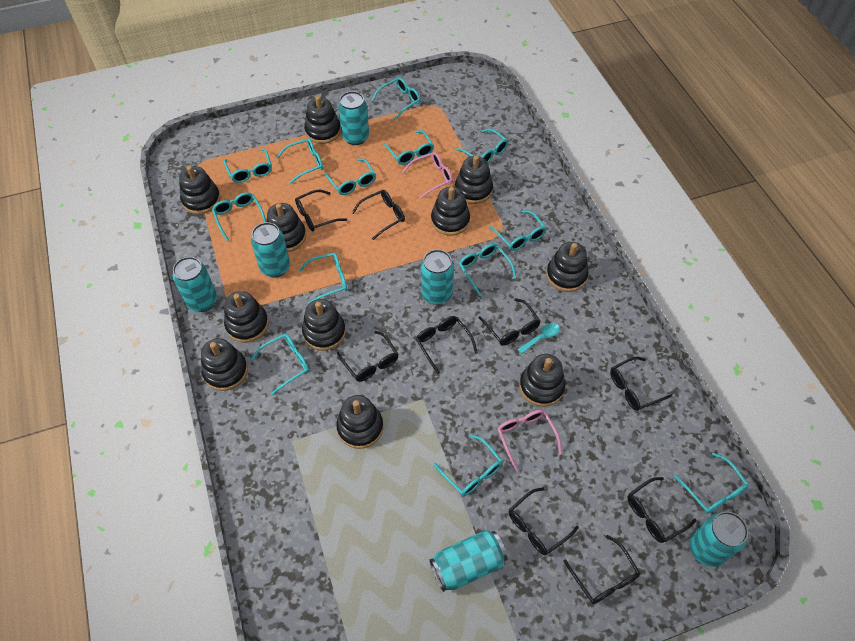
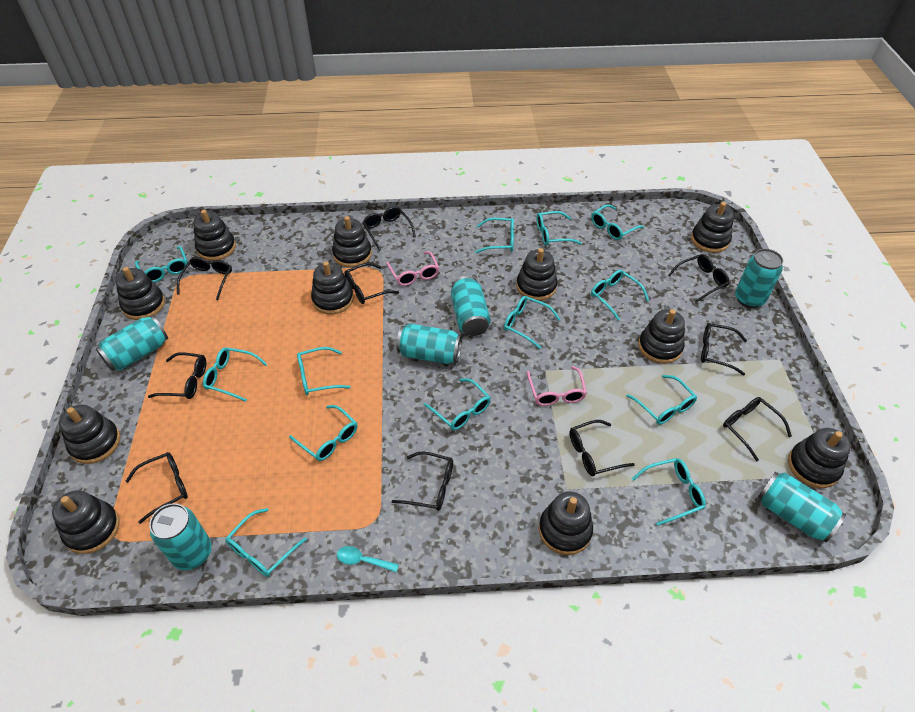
black glasses: 9 -> 10

